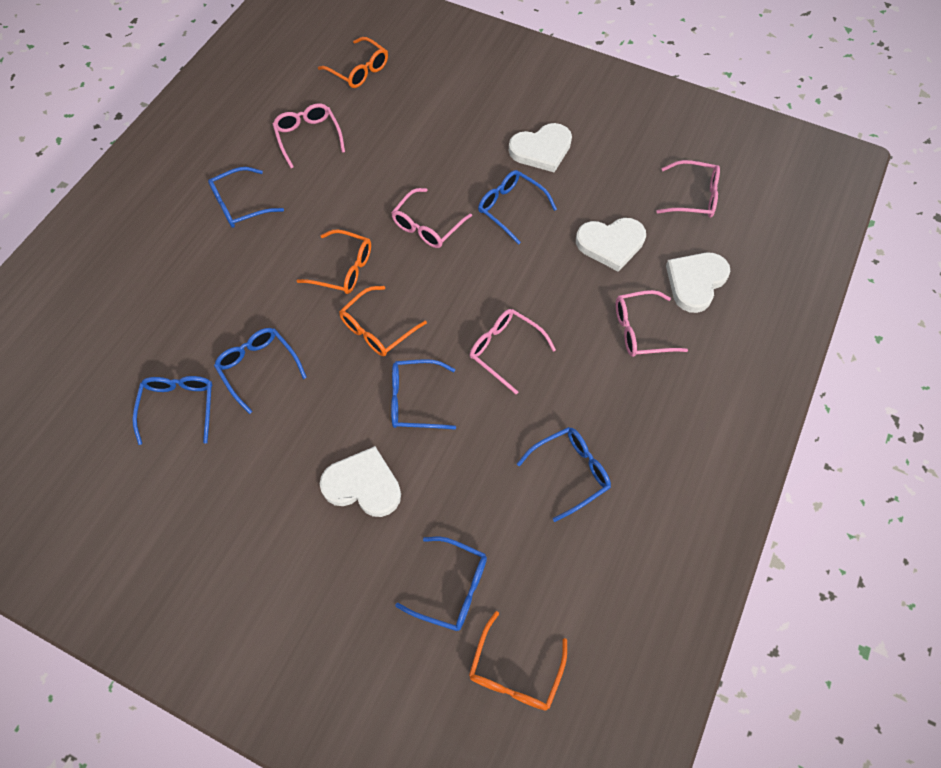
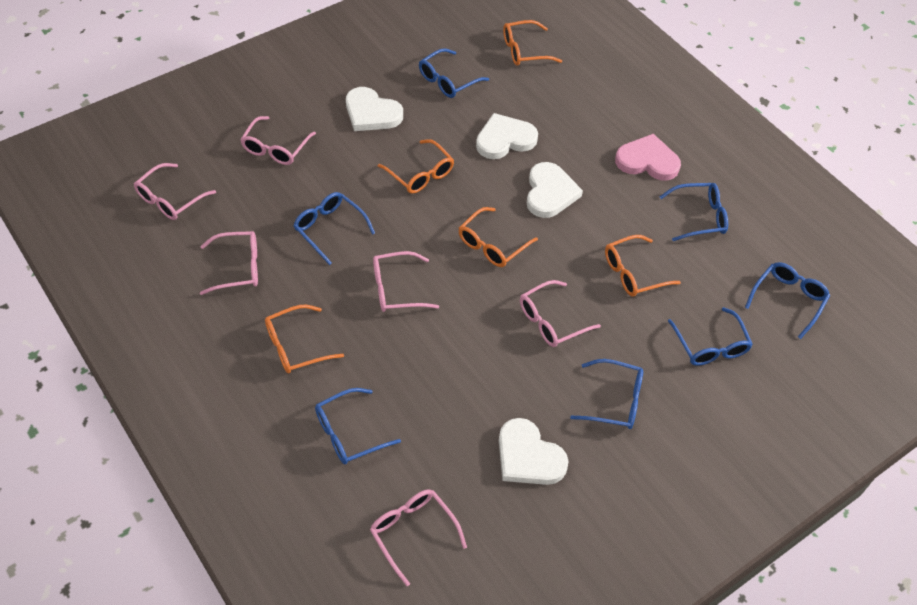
orange glasses: 4 -> 5
pink glasses: 5 -> 6
pink heart: 0 -> 1

